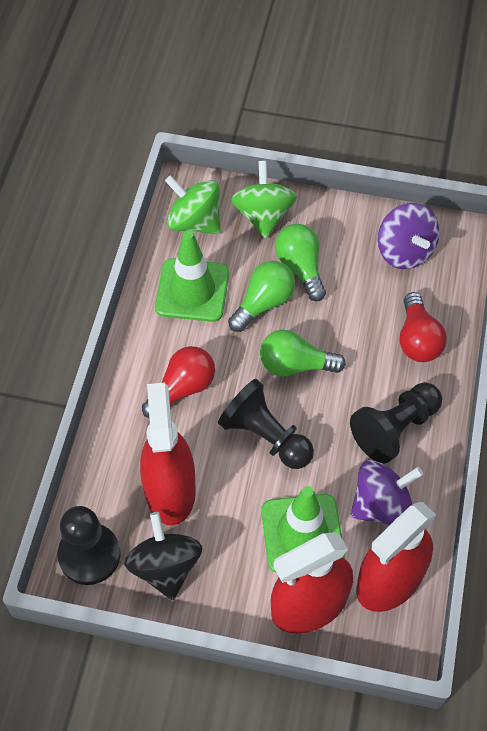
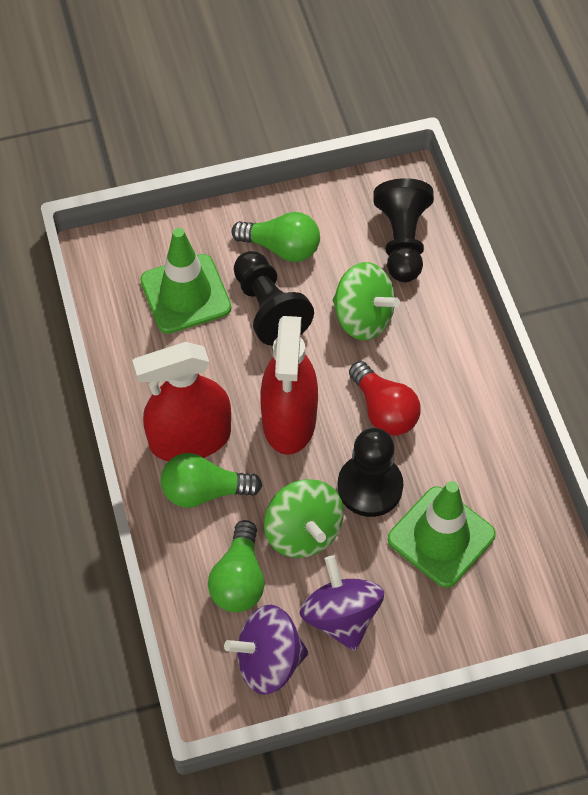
black spinning top: 1 -> 0
red light bulb: 2 -> 1
red spray bottle: 3 -> 2

